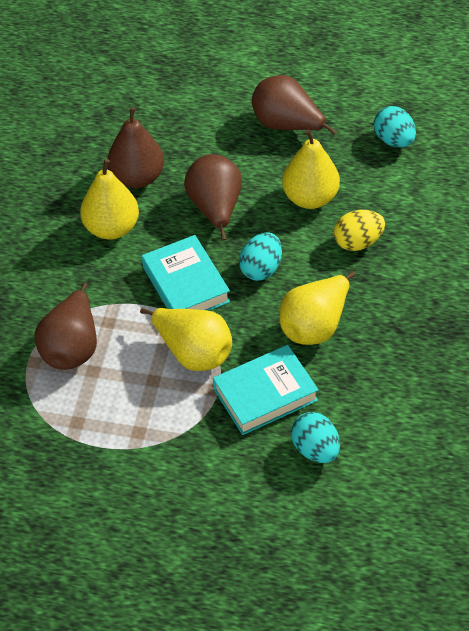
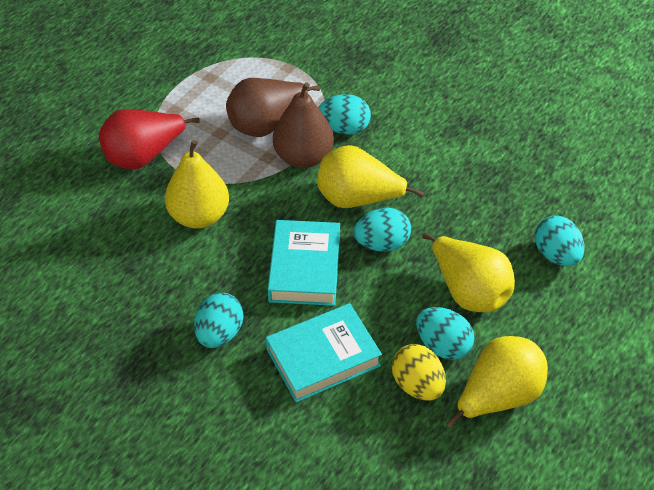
brown pear: 4 -> 2
red pear: 0 -> 1
turquoise egg: 3 -> 5

